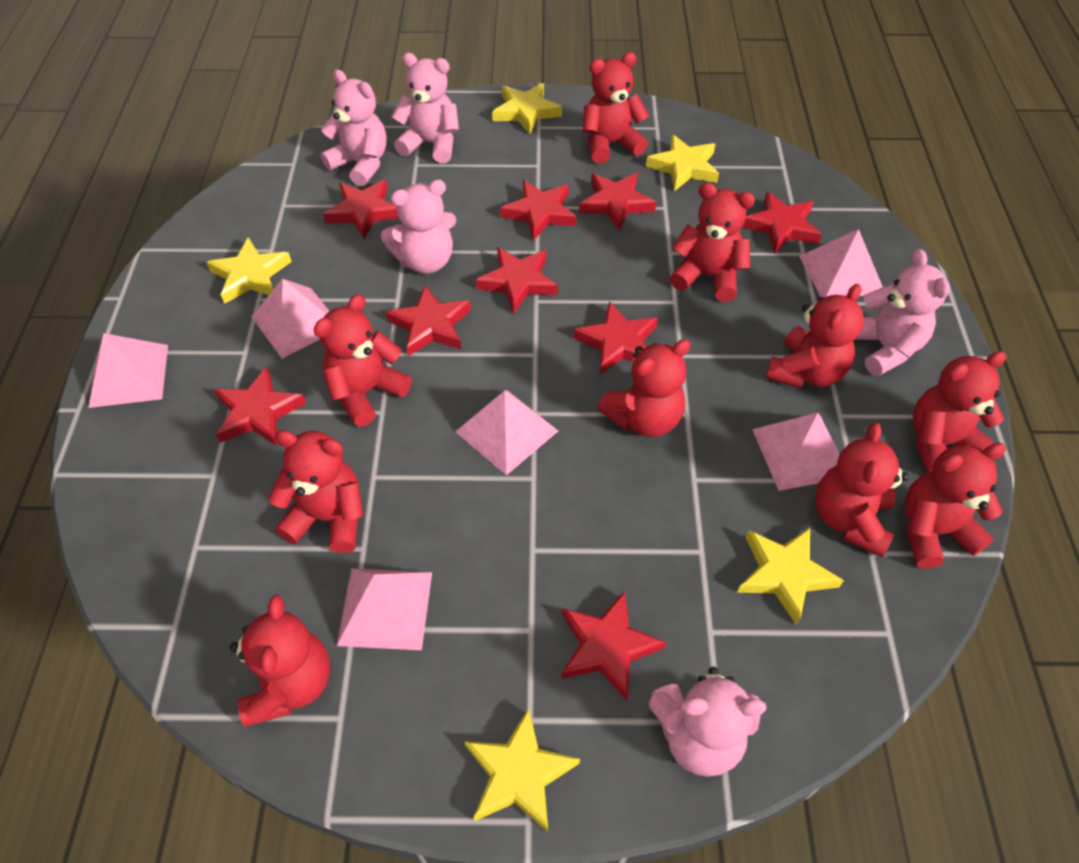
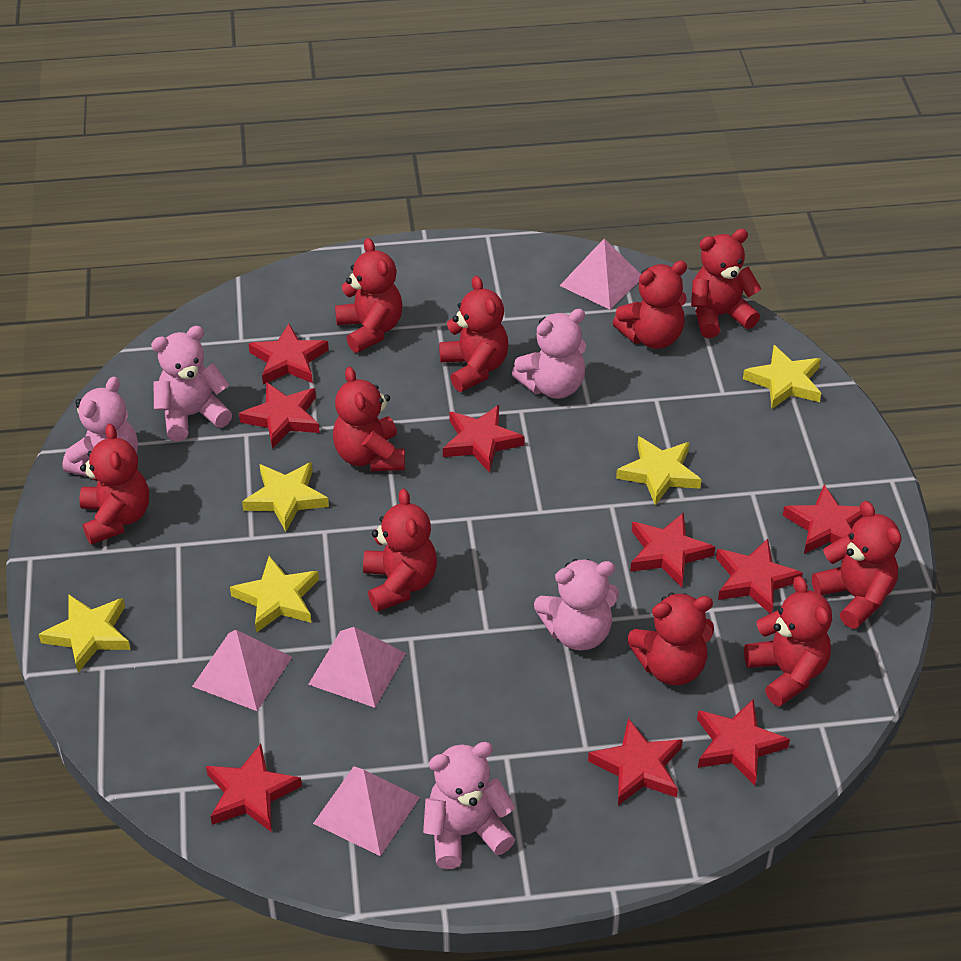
pink pyramid: 6 -> 4

